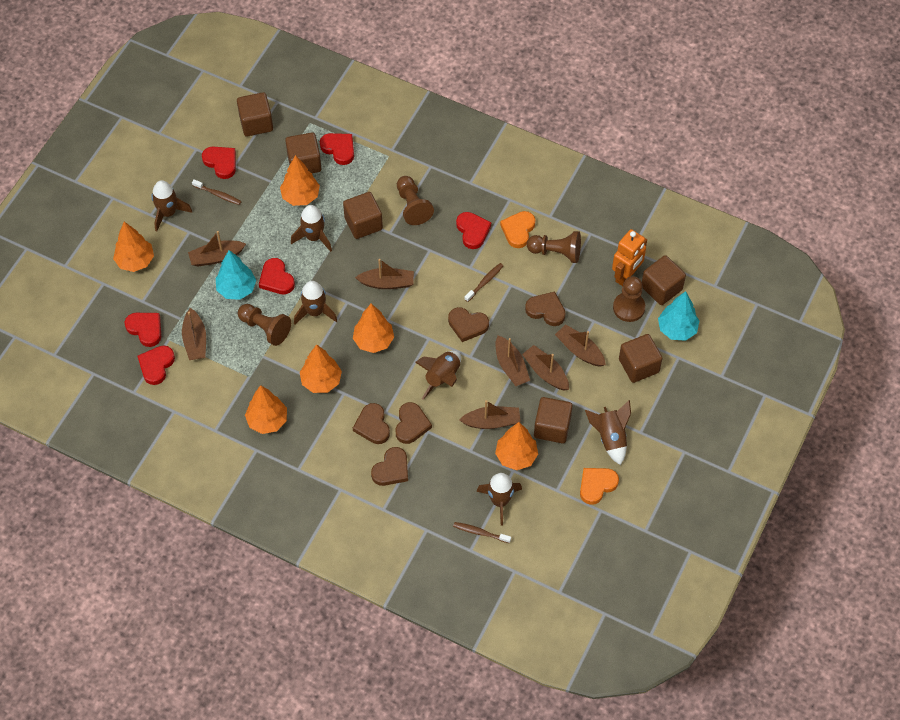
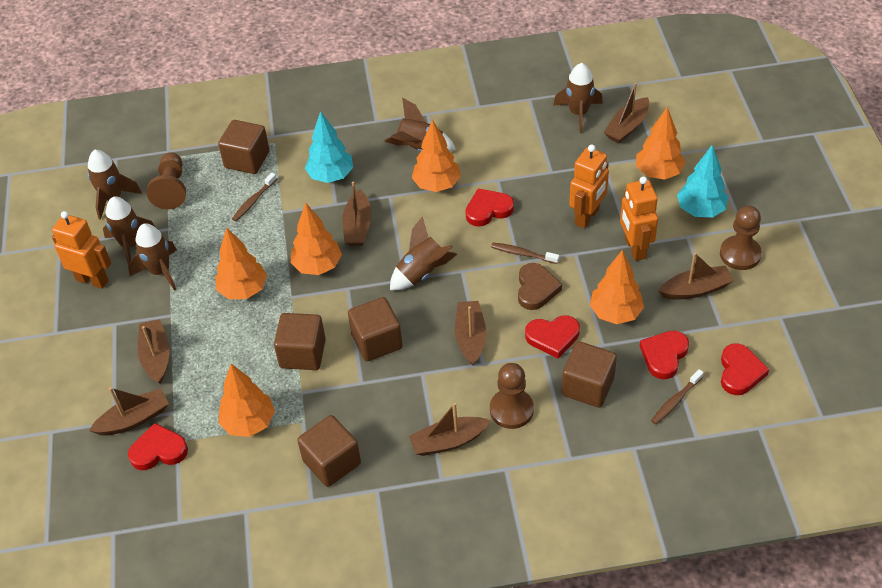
brown cube: 6 -> 5
brown heart: 5 -> 1
brown pawn: 4 -> 3
orange heart: 2 -> 0
orange robot: 1 -> 3
red heart: 6 -> 5

